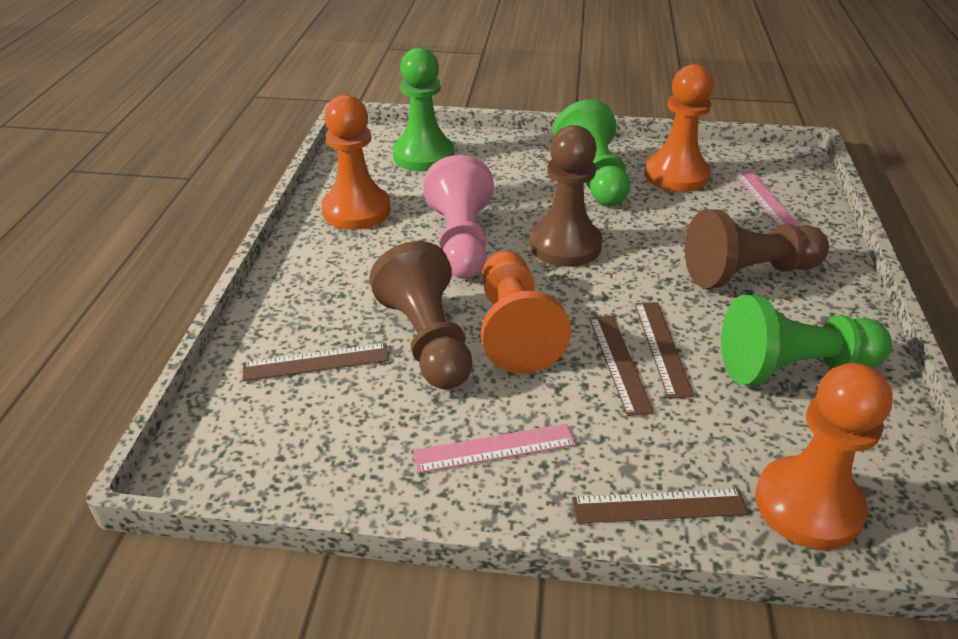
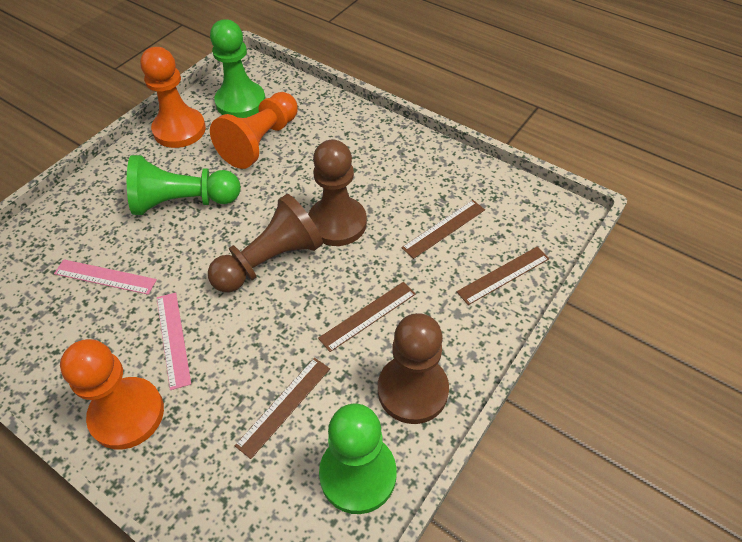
orange pawn: 4 -> 3
pink pawn: 1 -> 0

